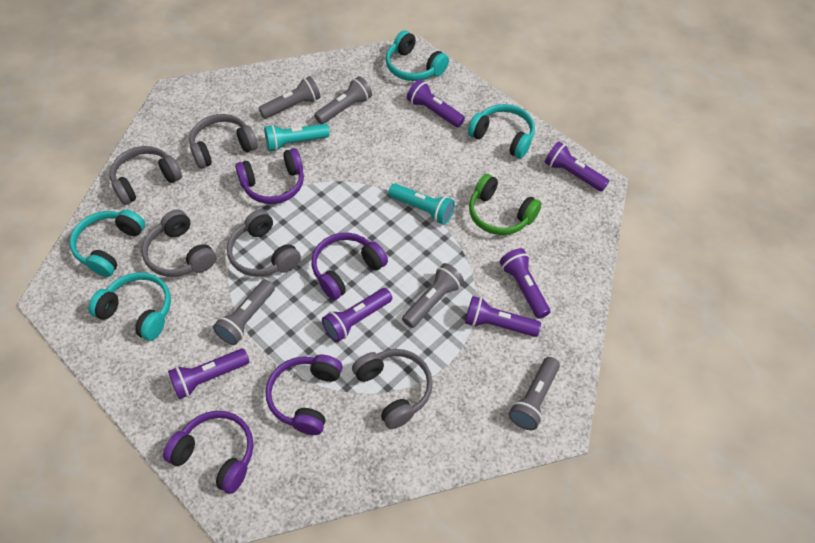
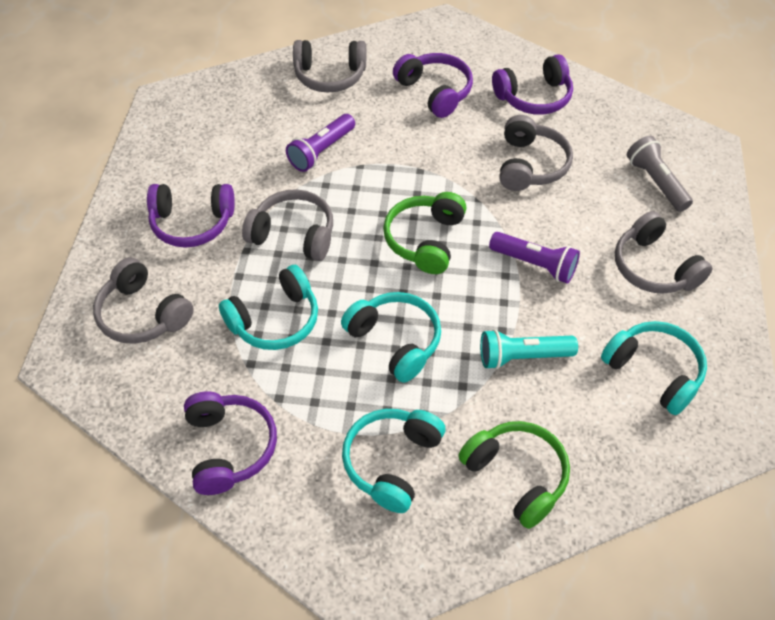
green headphones: 1 -> 2
grey flashlight: 5 -> 1
purple flashlight: 6 -> 2
turquoise flashlight: 2 -> 1

